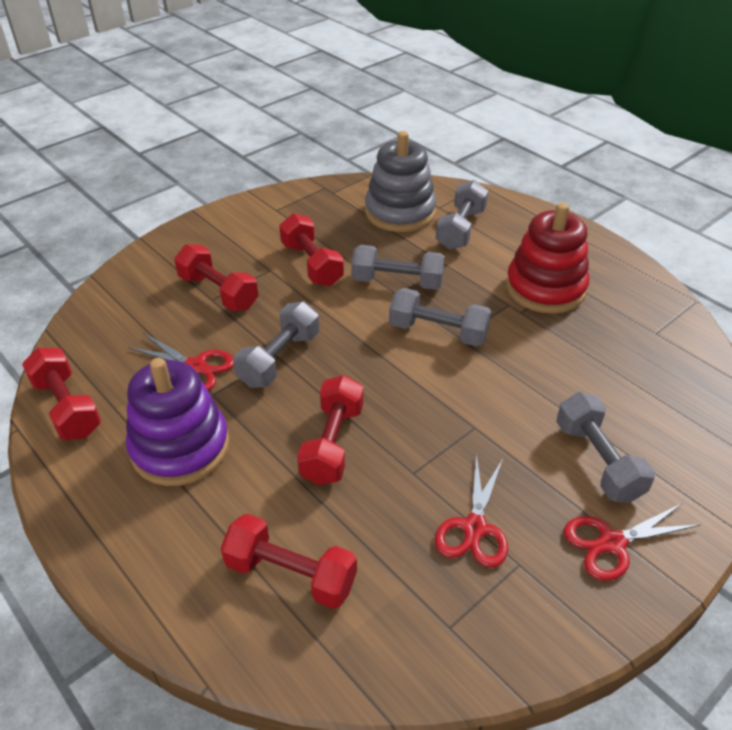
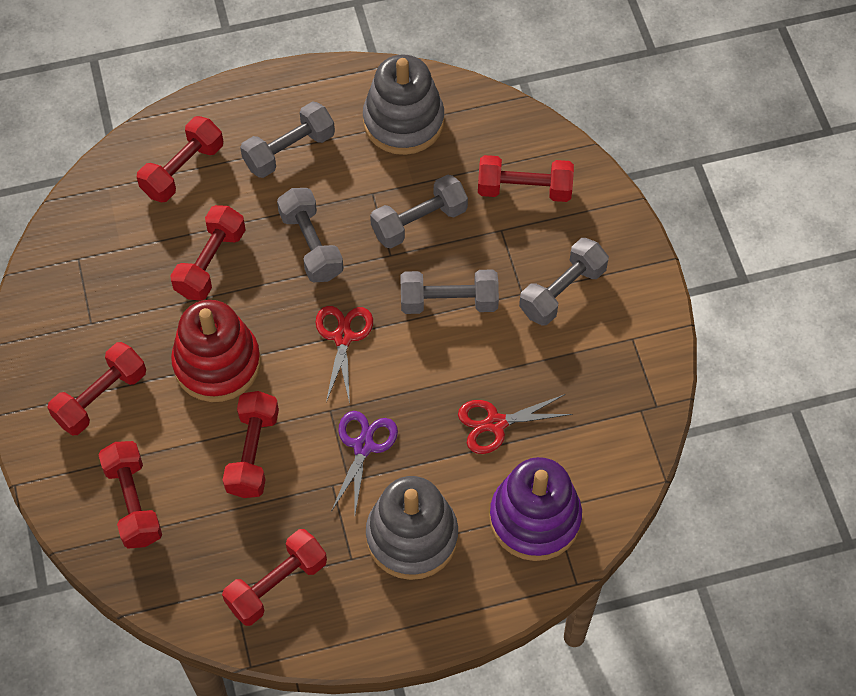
grey stacking toy: 1 -> 2
purple scissors: 0 -> 1
red dumbbell: 5 -> 7
red scissors: 3 -> 2

